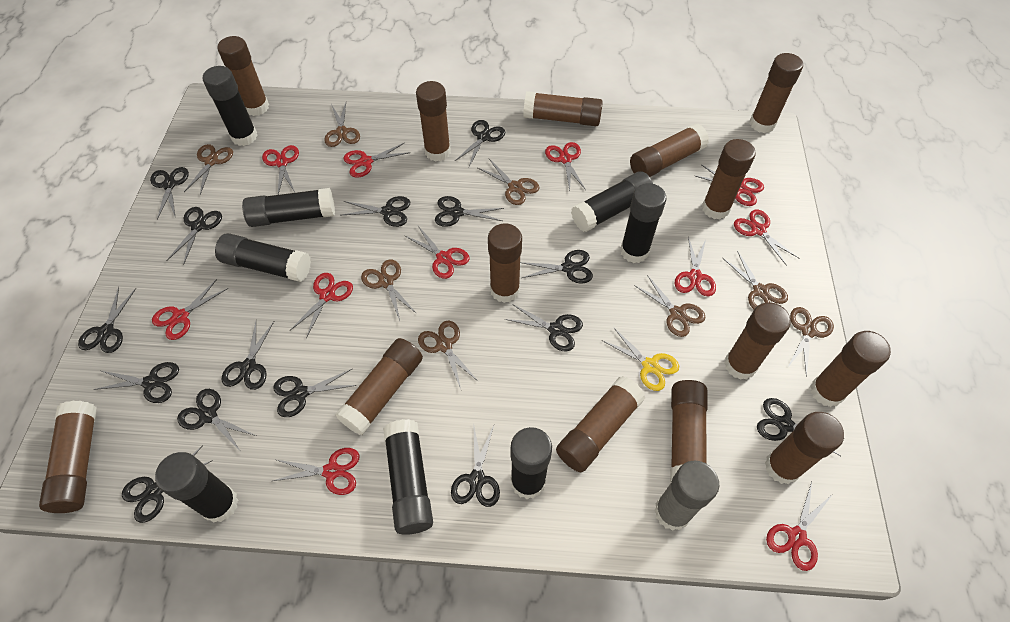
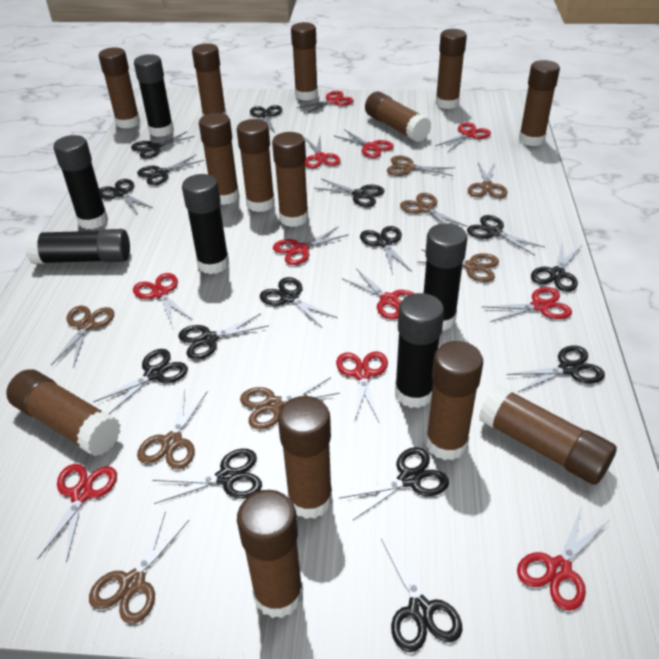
black glue stick: 8 -> 6
grey glue stick: 1 -> 0
yellow scissors: 1 -> 0

